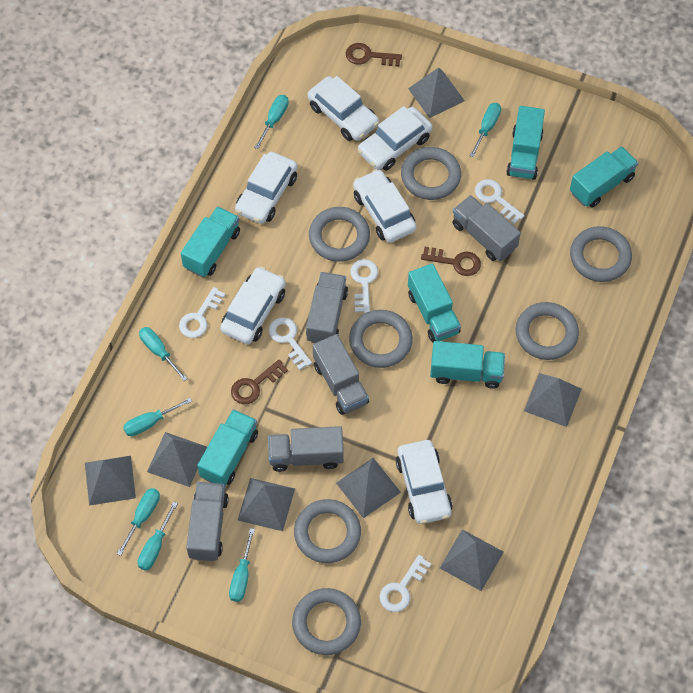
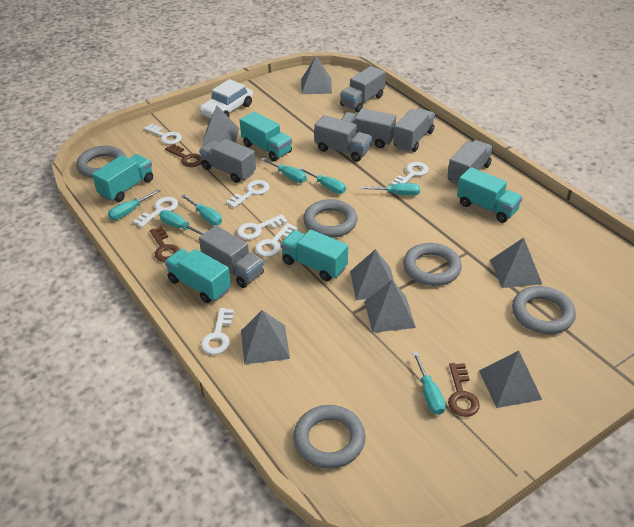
grey ring: 7 -> 5
grey truck: 5 -> 7
turquoise truck: 6 -> 5
white car: 6 -> 1
white key: 5 -> 7

